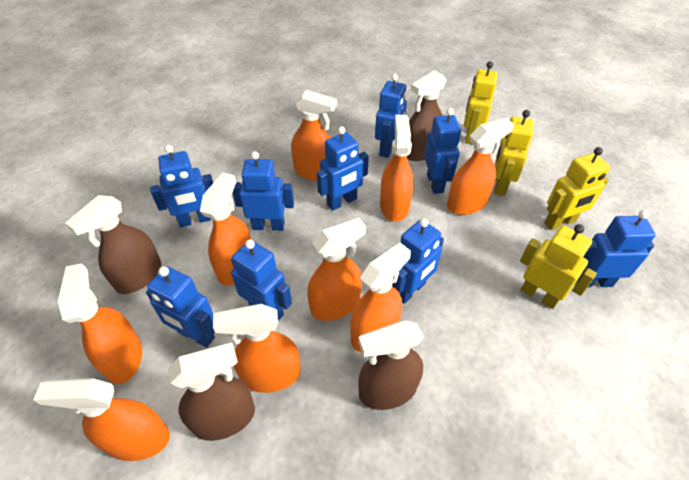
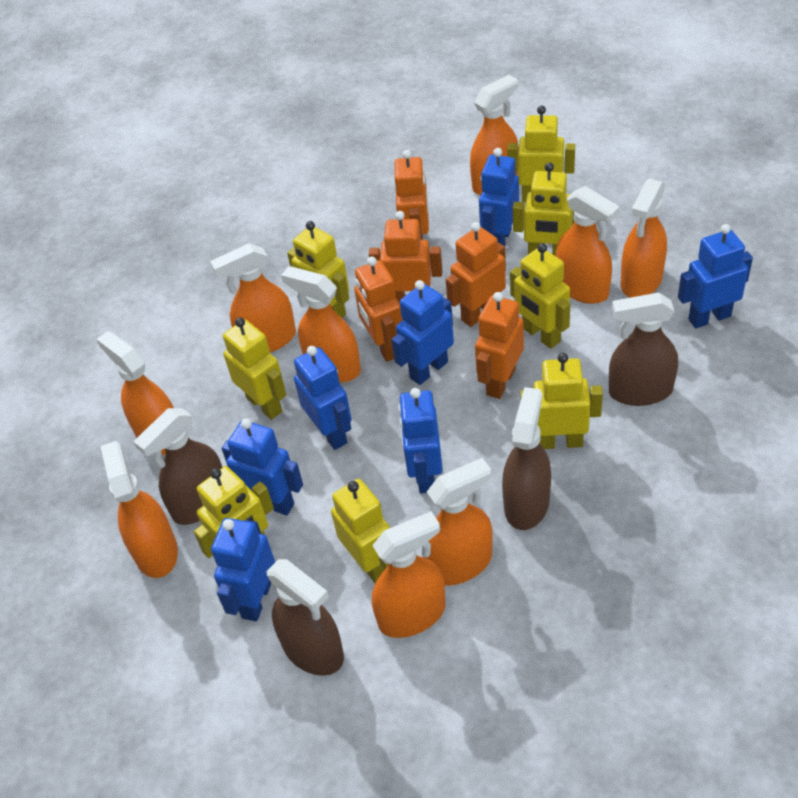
blue robot: 9 -> 7
orange robot: 0 -> 5
yellow robot: 4 -> 8

